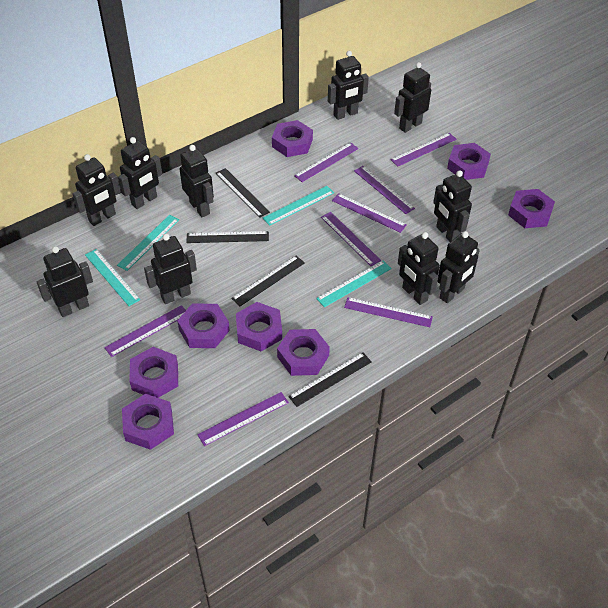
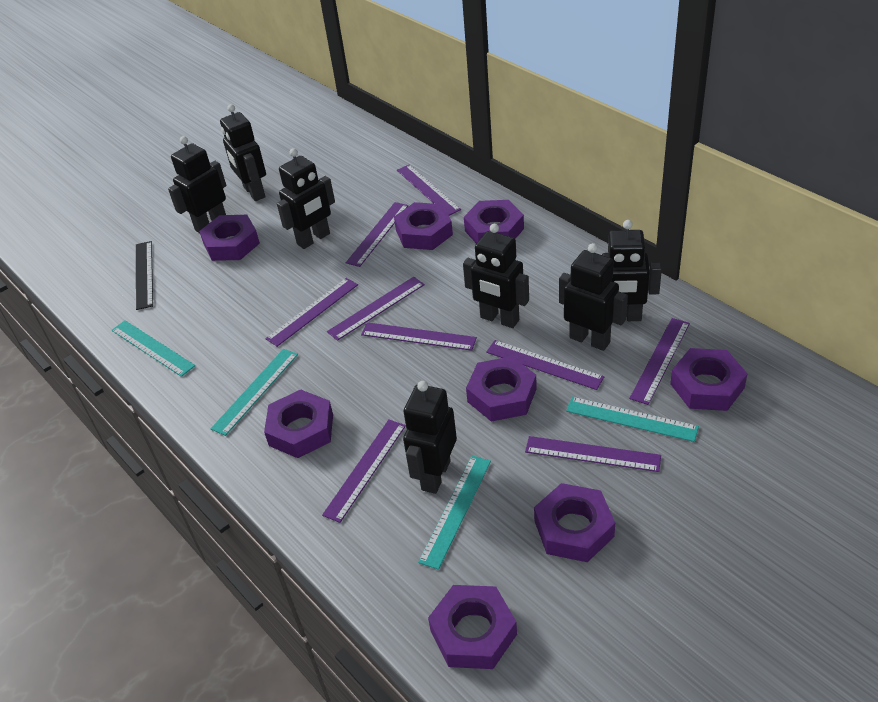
black robot: 10 -> 7
black ruler: 4 -> 1
purple ruler: 8 -> 9

